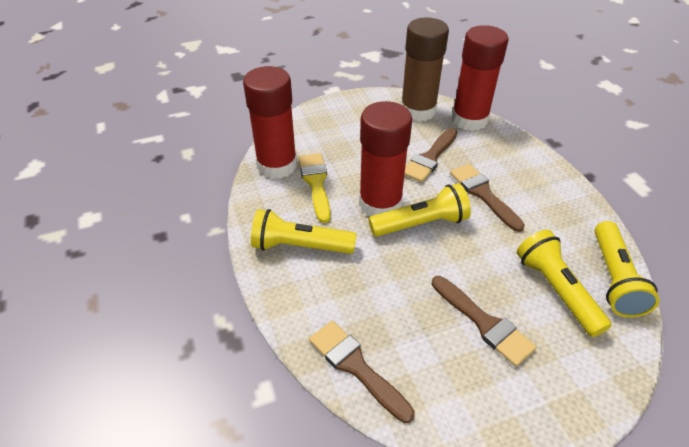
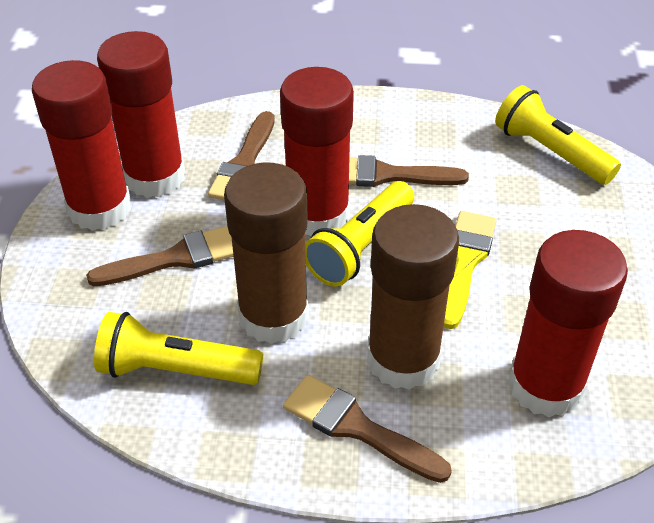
brown glue stick: 1 -> 2
red glue stick: 3 -> 4
yellow flashlight: 4 -> 3

